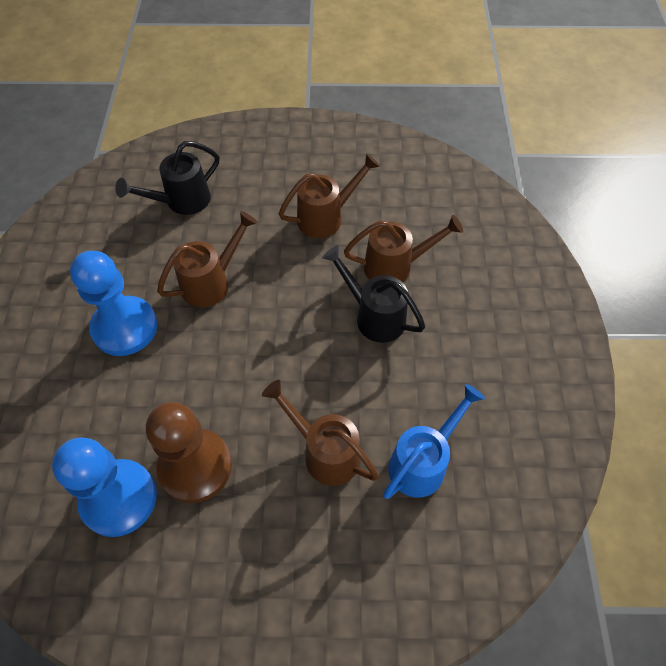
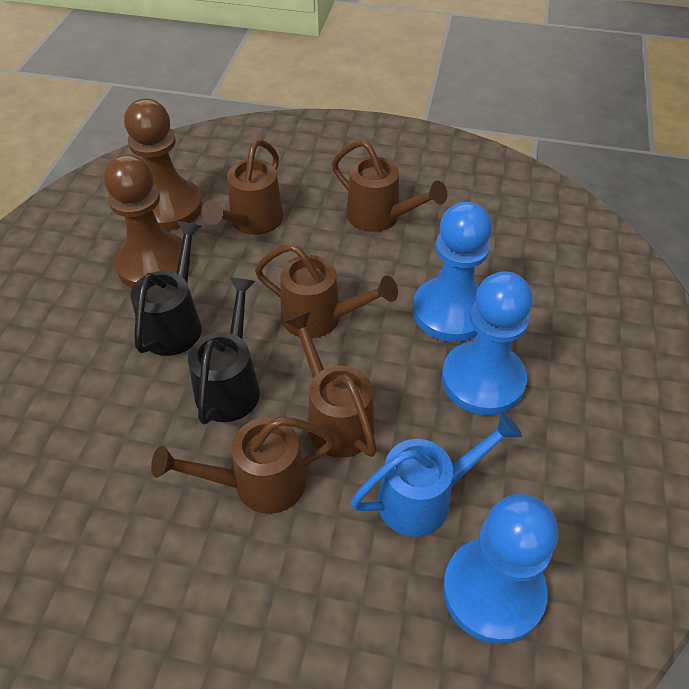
blue pawn: 2 -> 3
brown pawn: 1 -> 2
brown watering can: 4 -> 5

